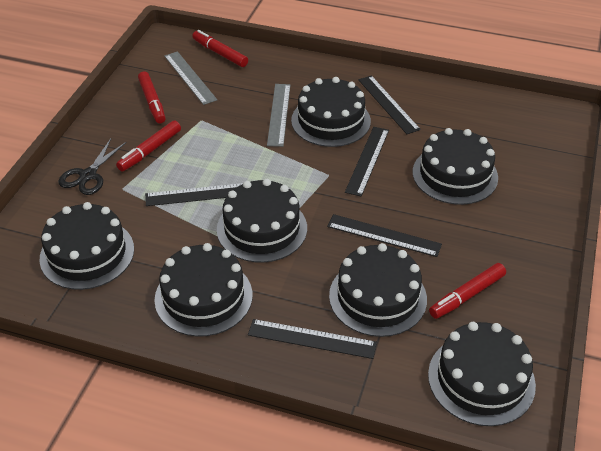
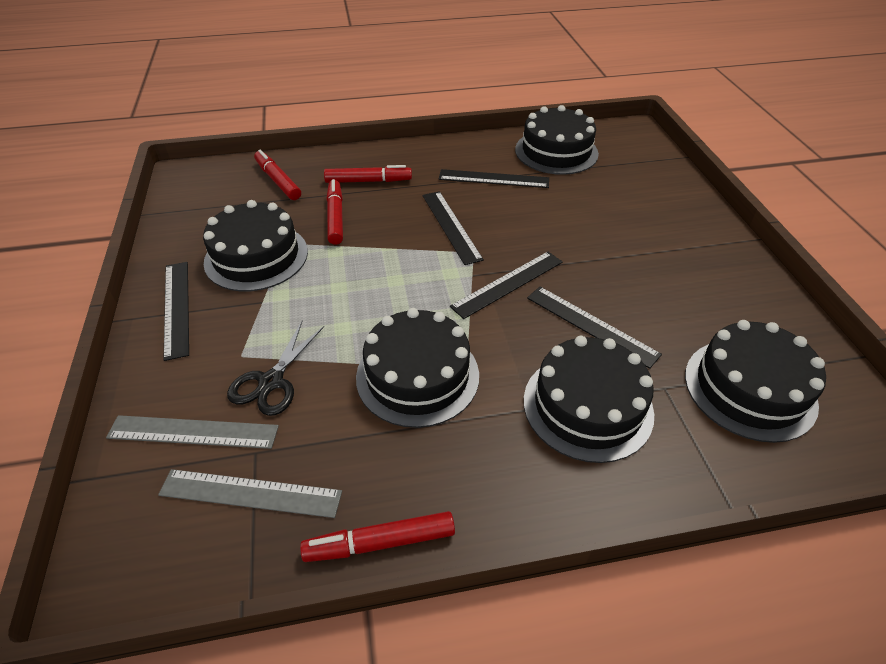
black cake: 7 -> 5

